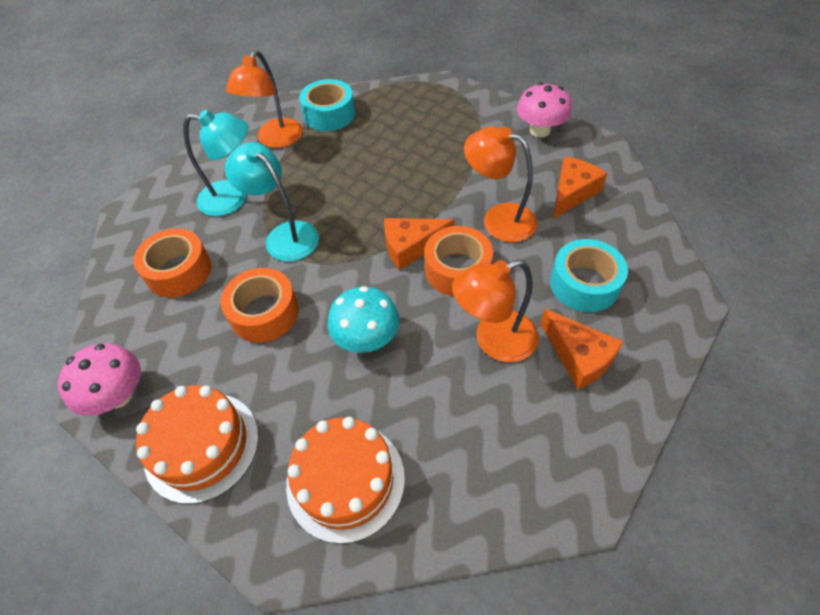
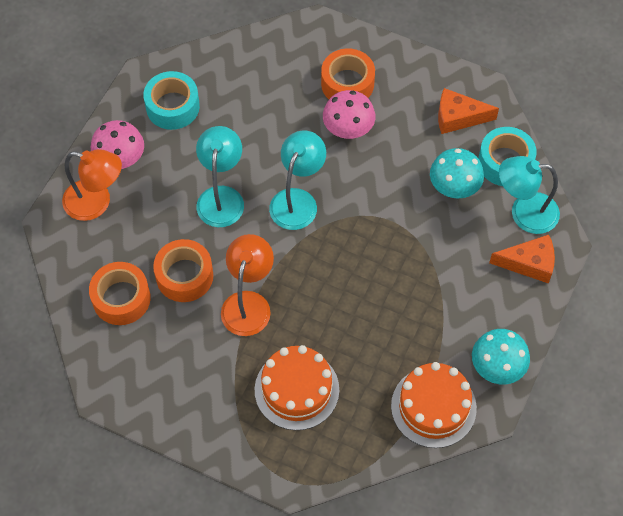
orange cheese: 3 -> 2
orange lamp: 3 -> 2
turquoise lamp: 2 -> 3
turquoise mushroom: 1 -> 2

